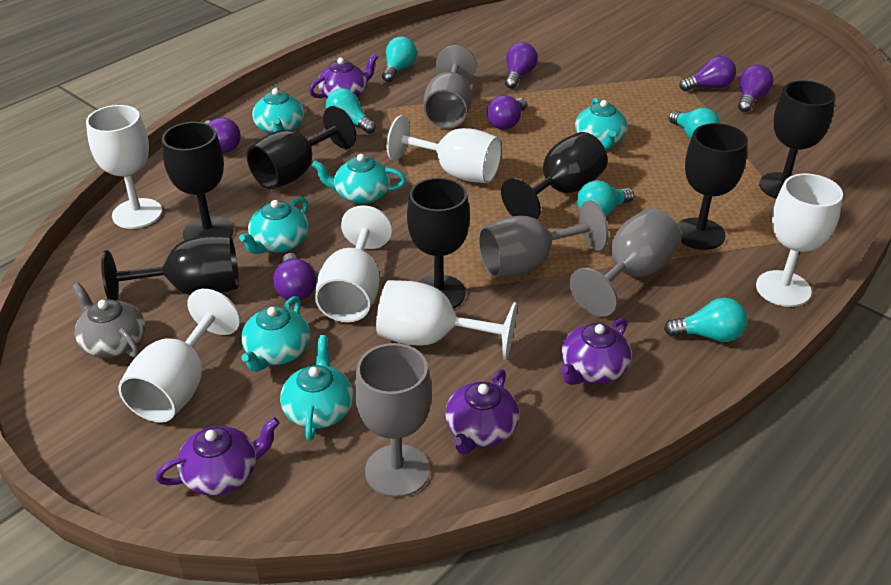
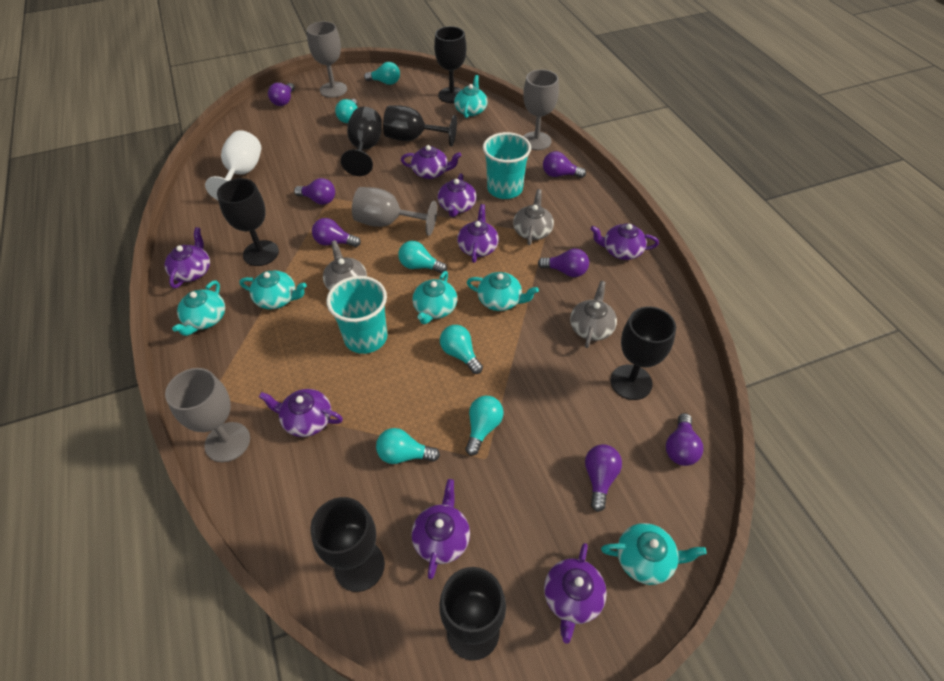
grey teapot: 1 -> 3
purple light bulb: 6 -> 7
purple teapot: 4 -> 8
turquoise cup: 0 -> 2
turquoise light bulb: 5 -> 6
white goblet: 6 -> 1

